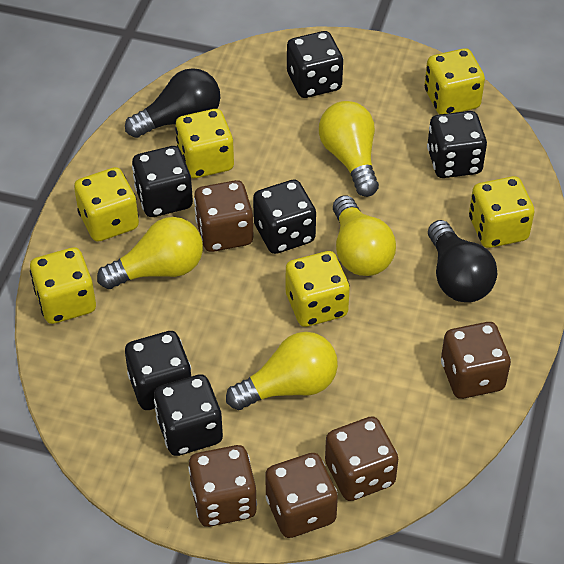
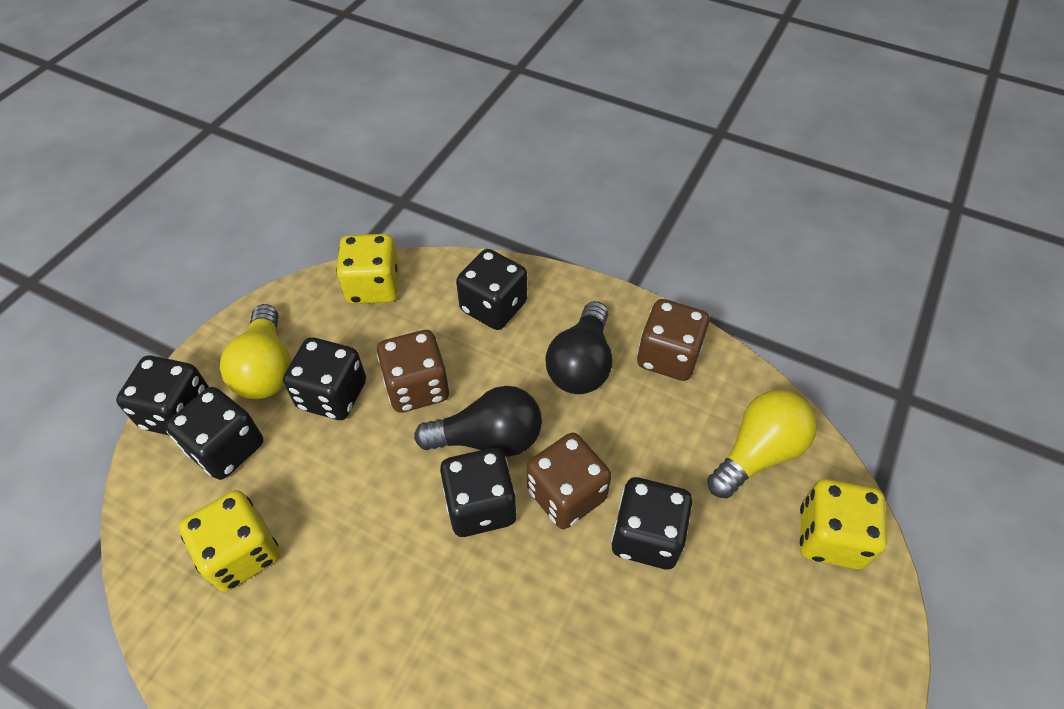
brown dice: 5 -> 3
yellow dice: 6 -> 3
yellow light bulb: 4 -> 2

